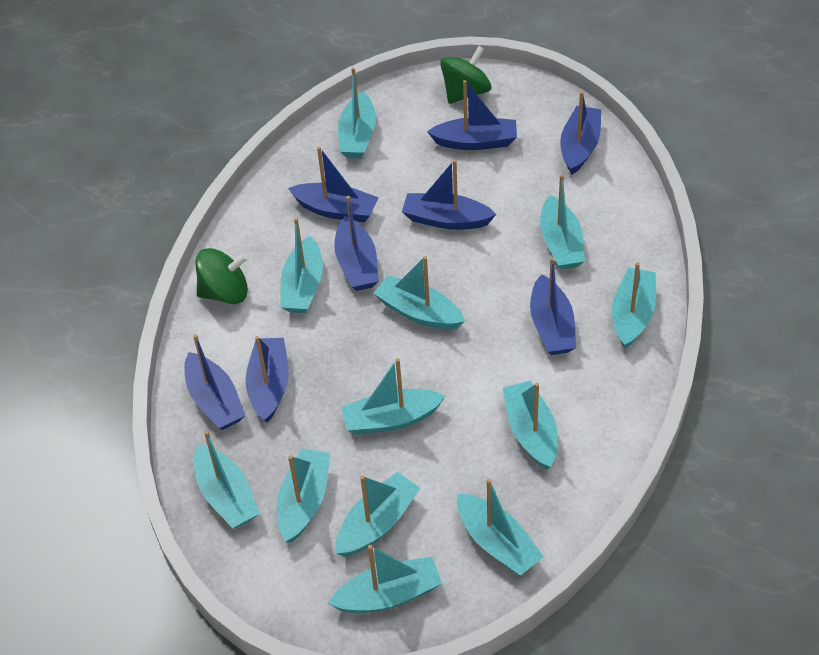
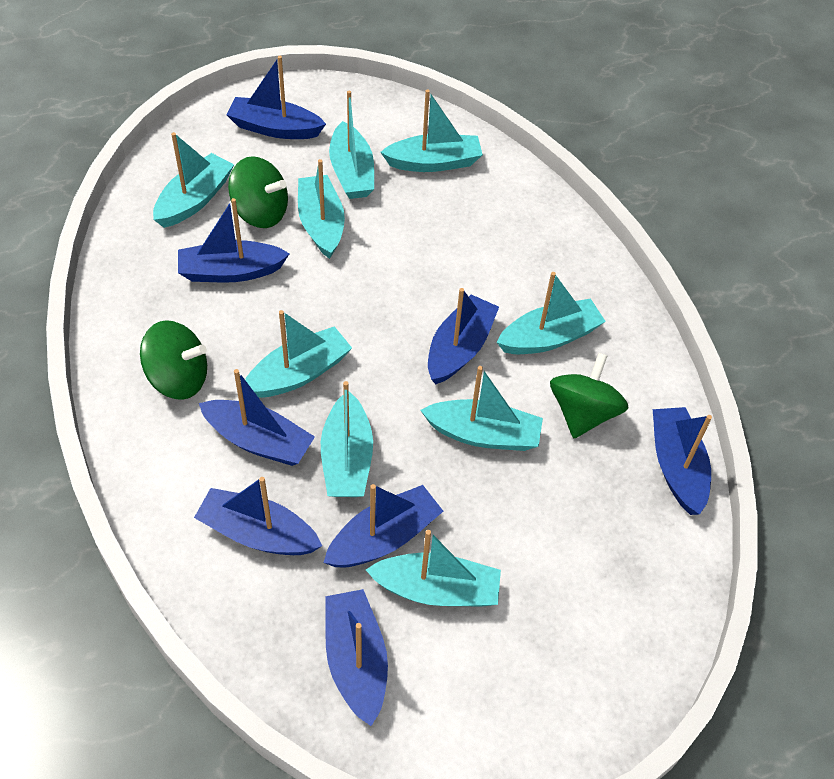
green spinning top: 2 -> 3
turquoise boat: 12 -> 9

